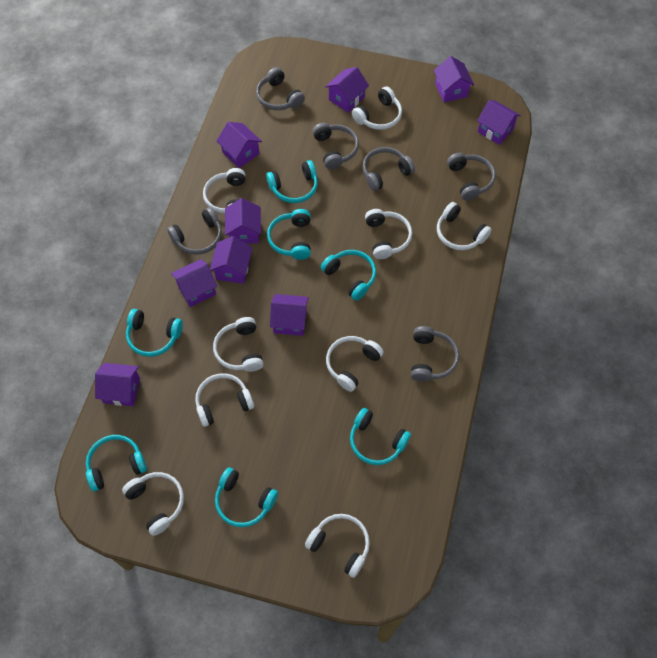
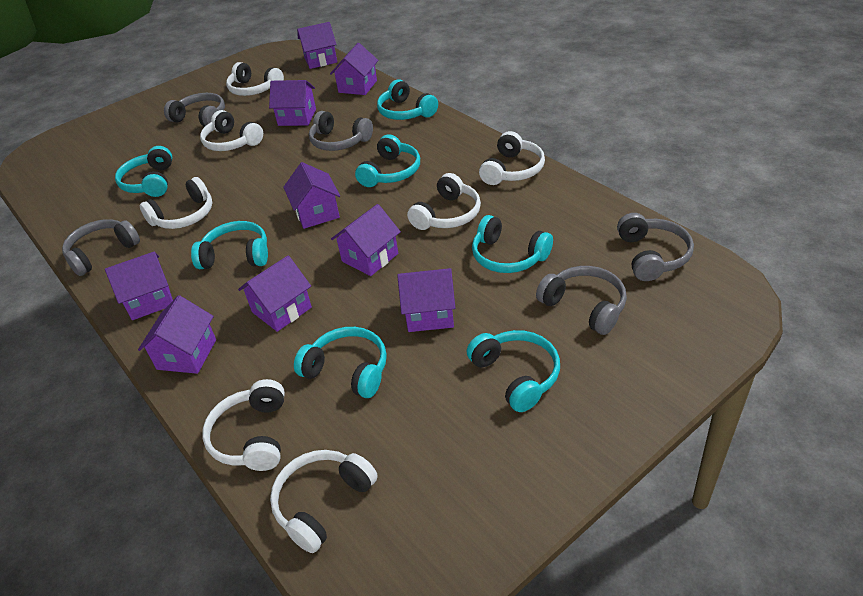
grey headphones: 6 -> 5
white headphones: 9 -> 7

